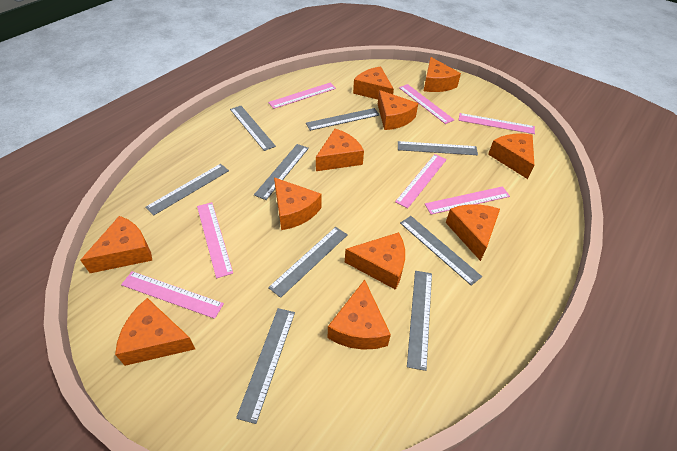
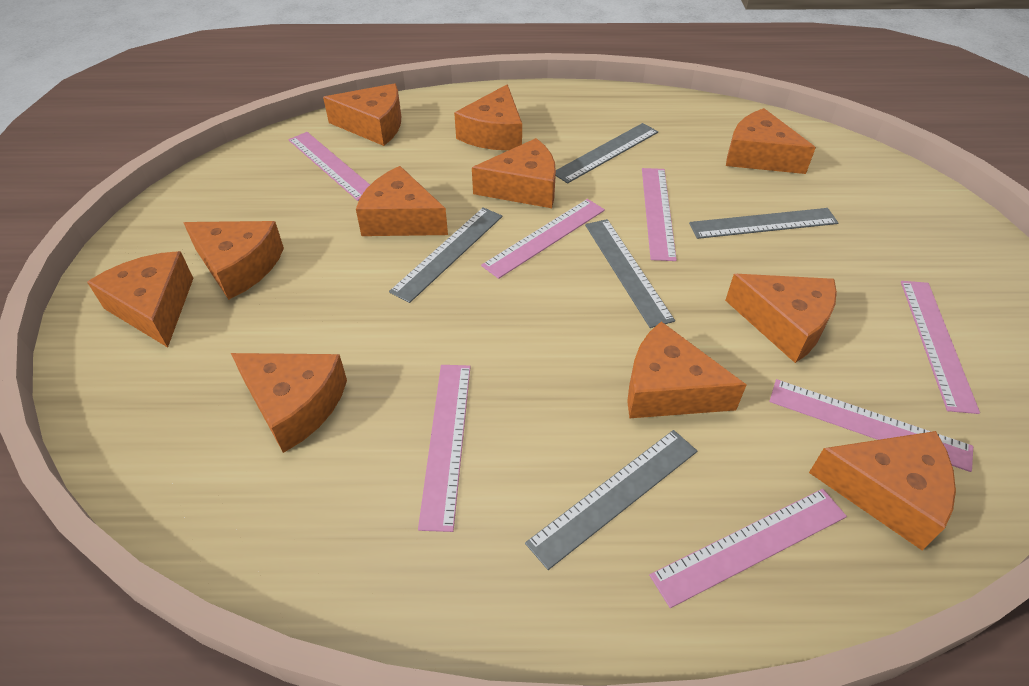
grey ruler: 9 -> 5

